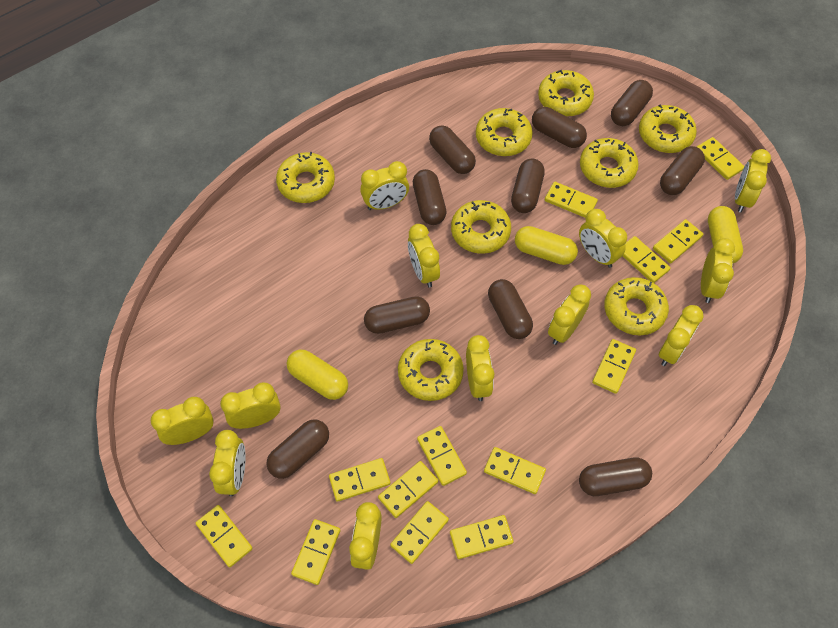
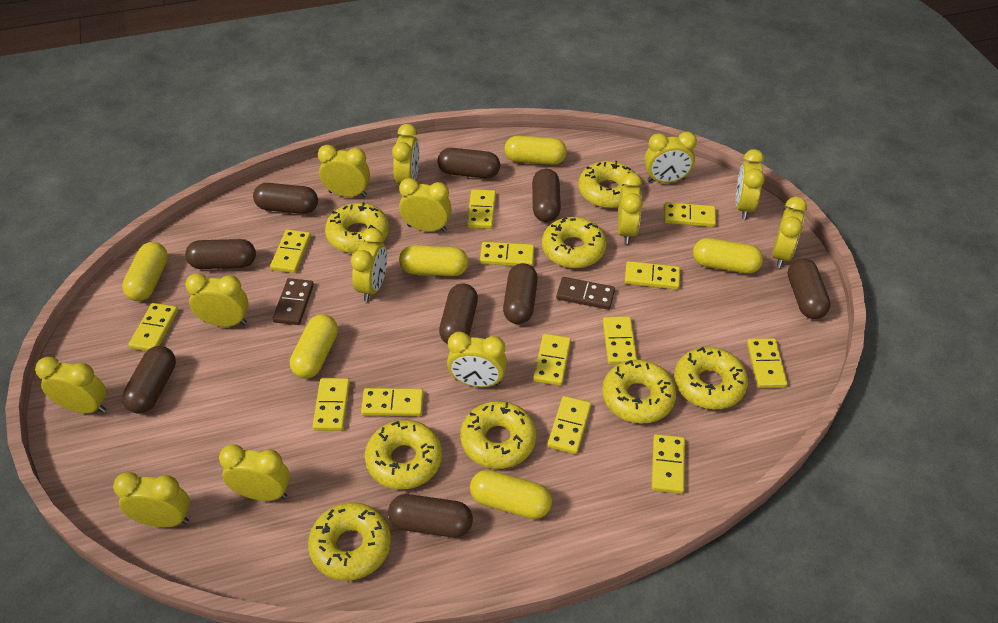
brown capsule: 10 -> 9
brown domino: 0 -> 2
yellow capsule: 3 -> 6
yellow clock: 12 -> 13

